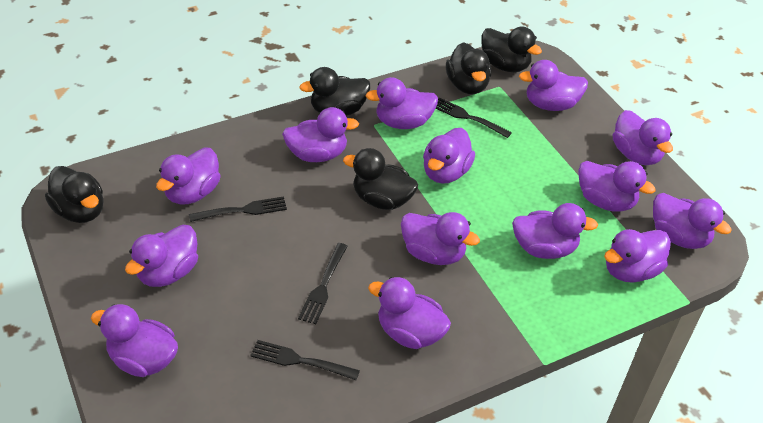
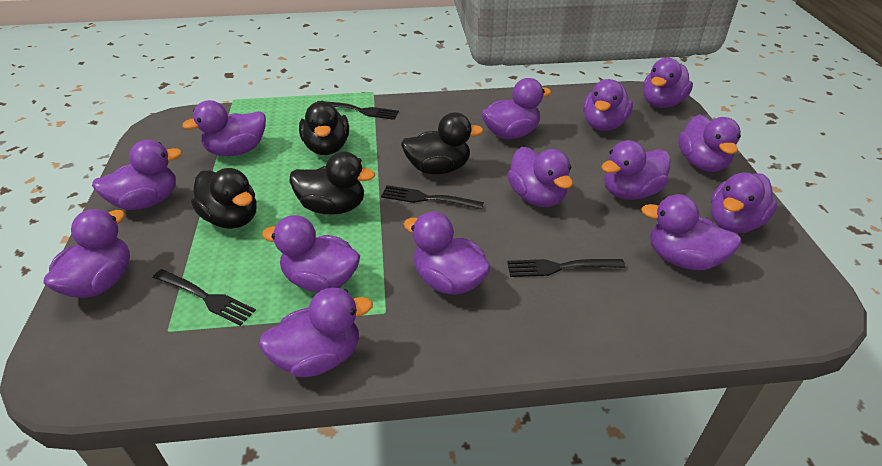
black duck: 5 -> 4

